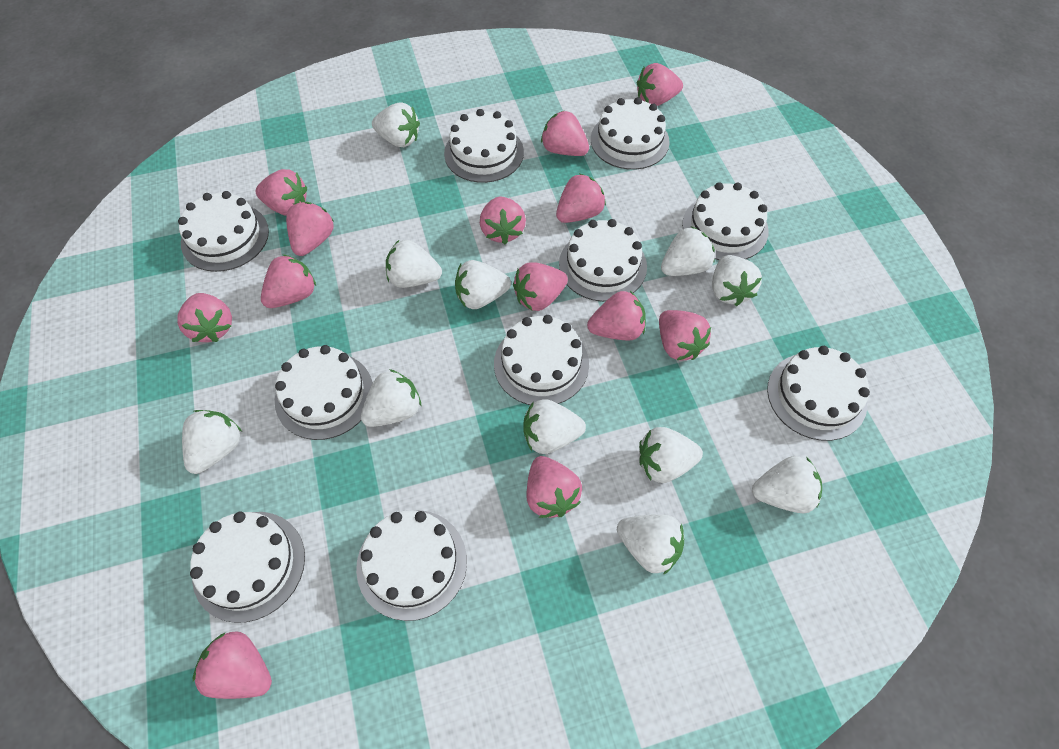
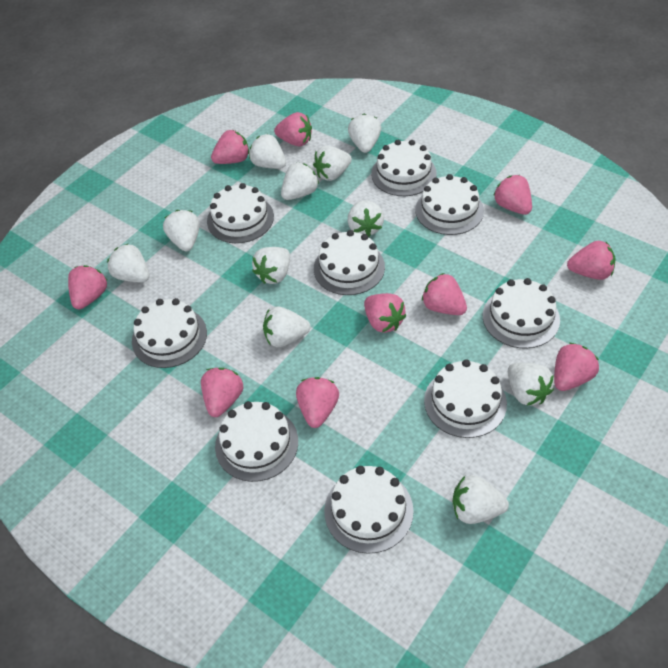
pink strawberry: 13 -> 10
white cake: 10 -> 9

